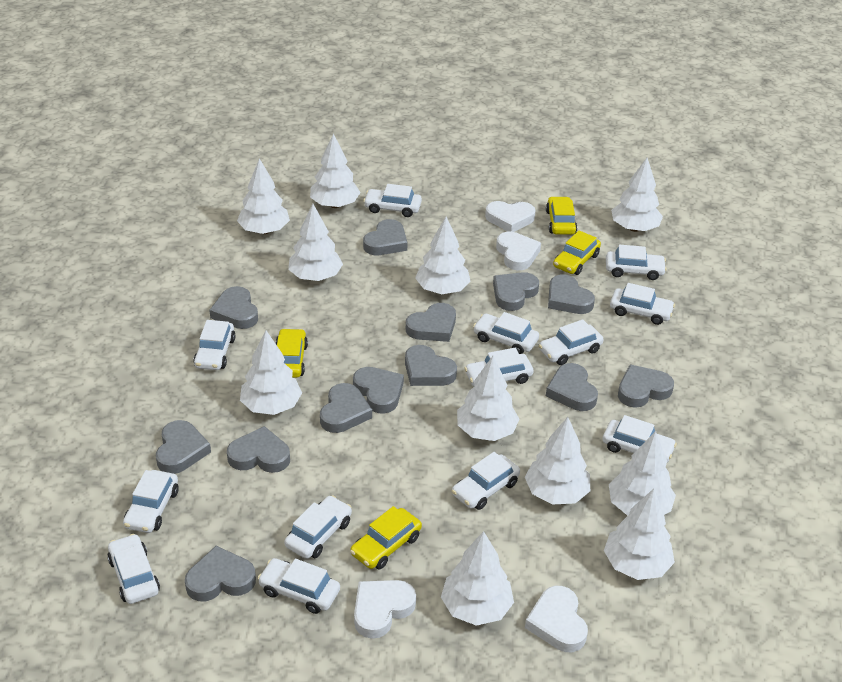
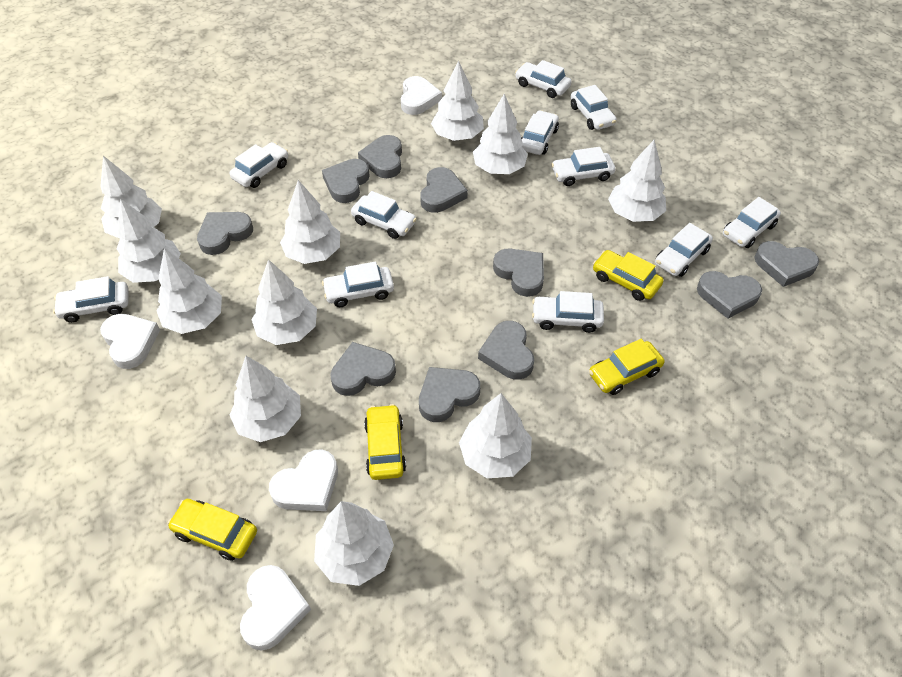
grey heart: 13 -> 10
white car: 13 -> 11

